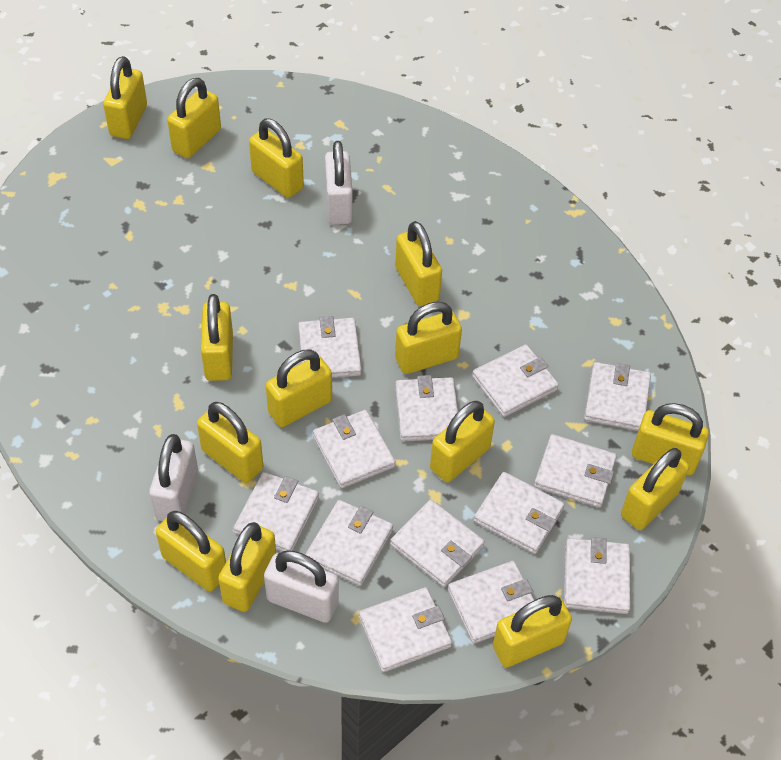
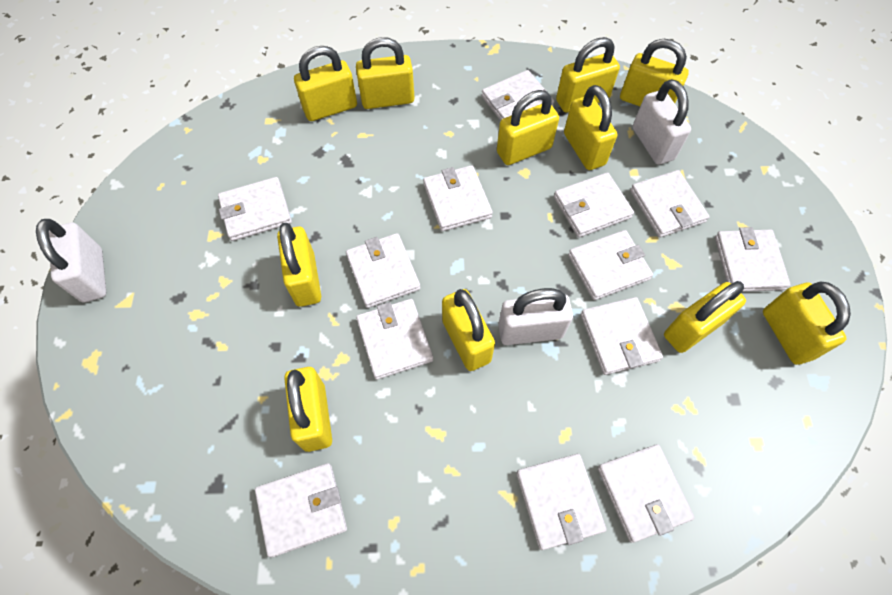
yellow padlock: 14 -> 11

